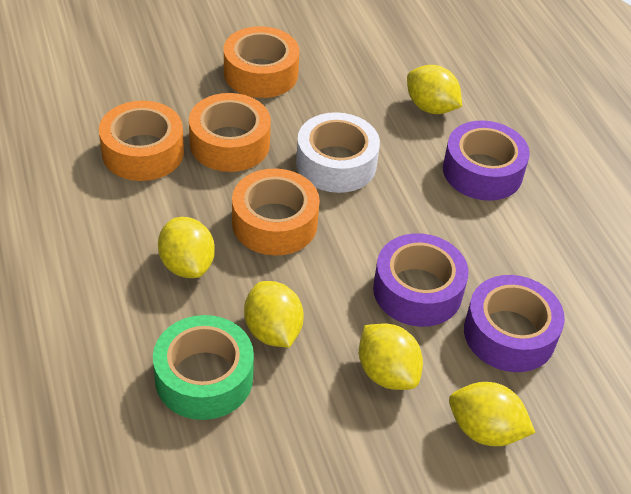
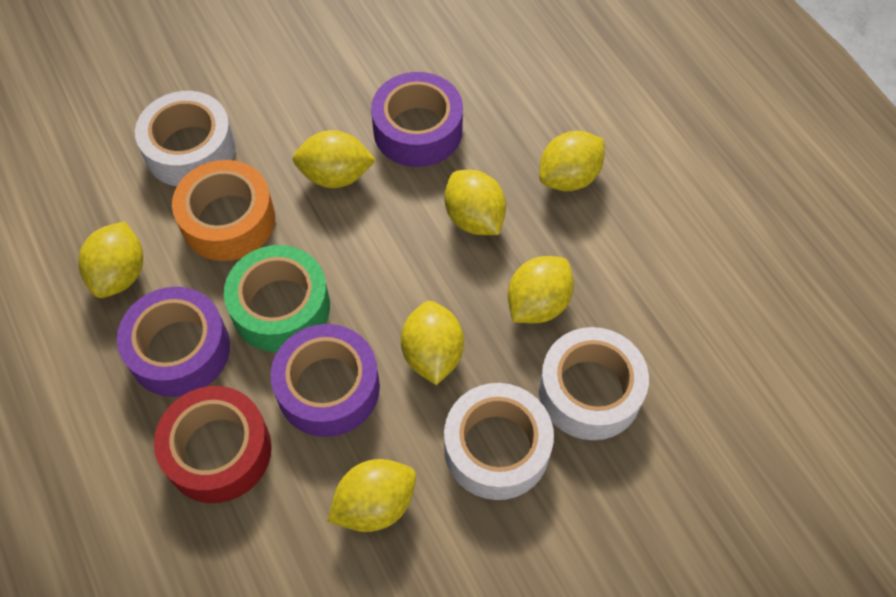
orange tape: 4 -> 1
red tape: 0 -> 1
white tape: 1 -> 3
yellow lemon: 5 -> 7

